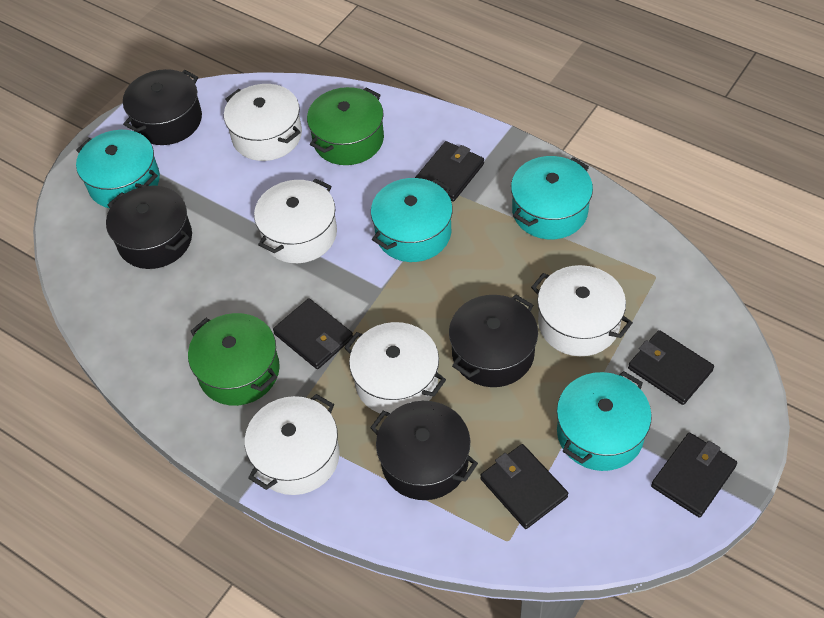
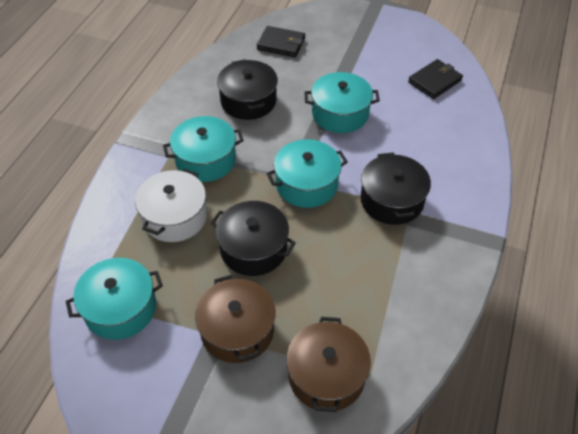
black pot: 4 -> 3
black wallet: 5 -> 2
brown pot: 0 -> 2
green pot: 2 -> 0
white pot: 5 -> 1

